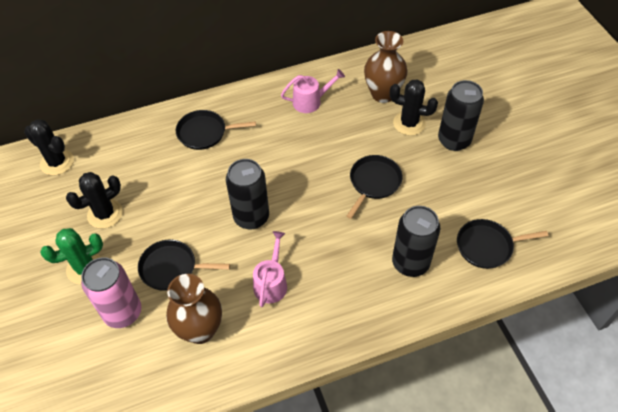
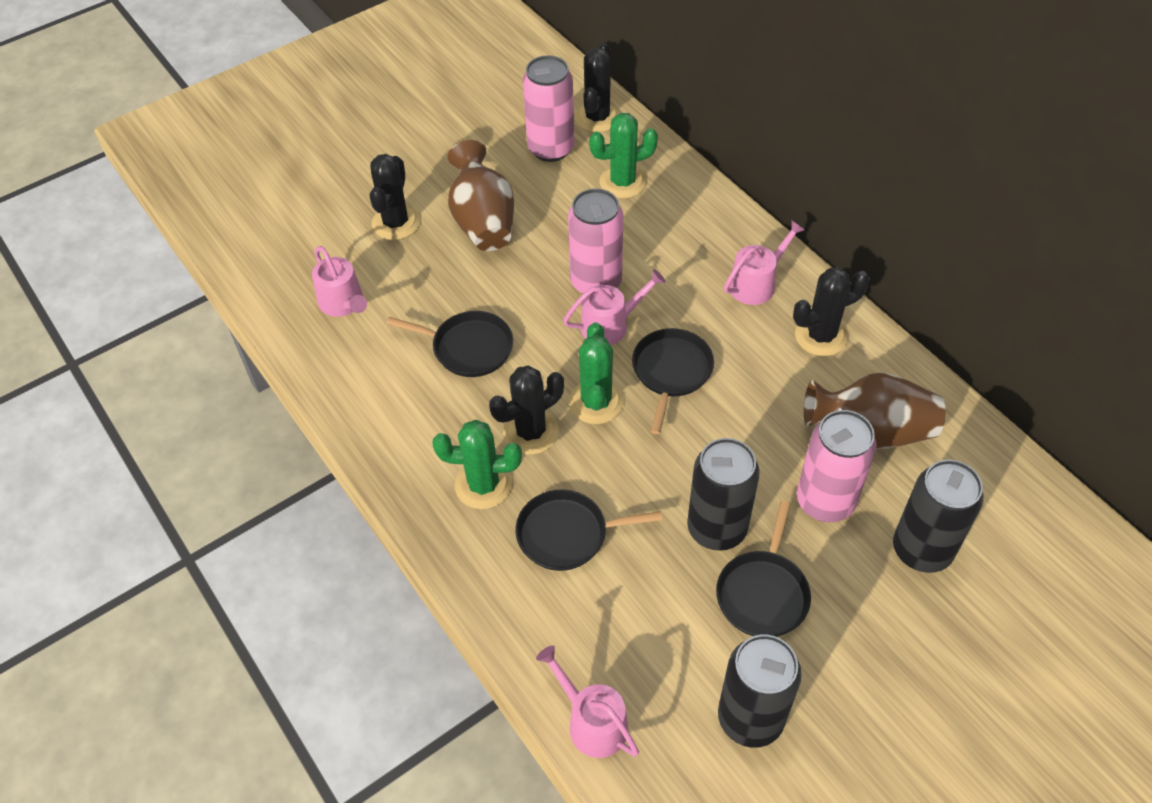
black cactus: 3 -> 4
green cactus: 1 -> 3
pink can: 1 -> 3
pink watering can: 2 -> 4

